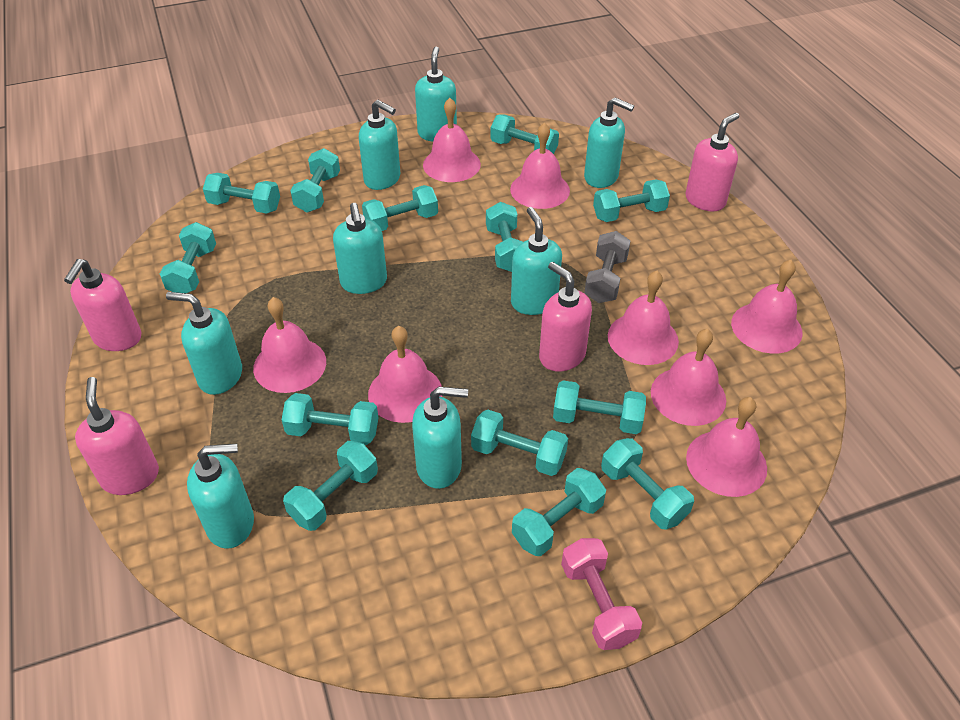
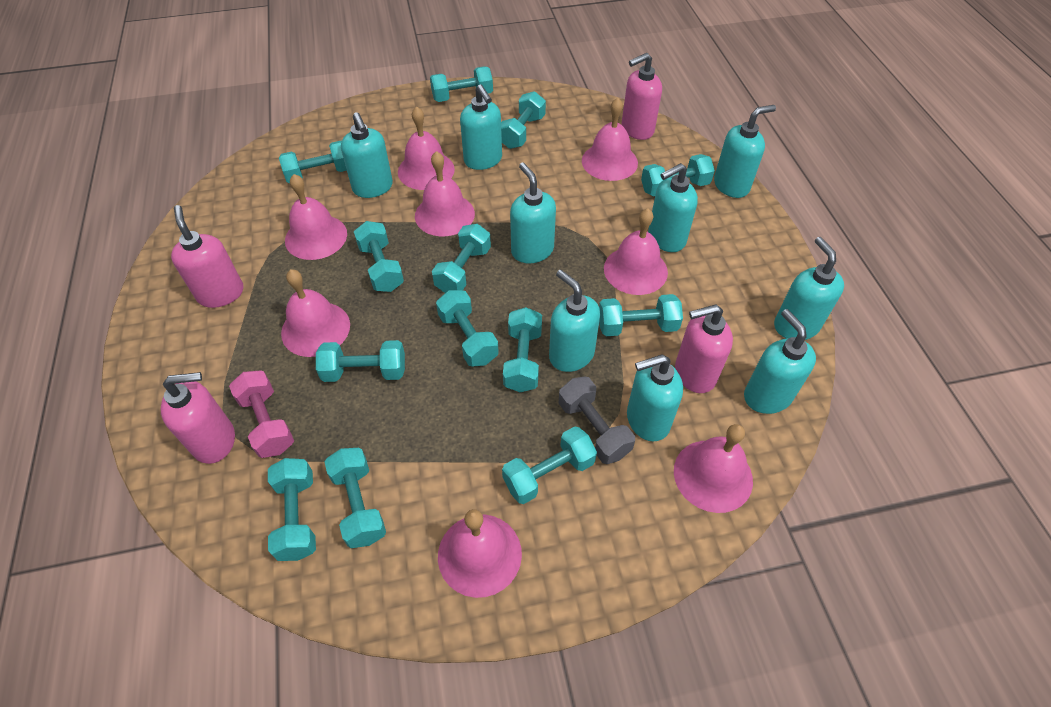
turquoise soap dispenser: 8 -> 9

